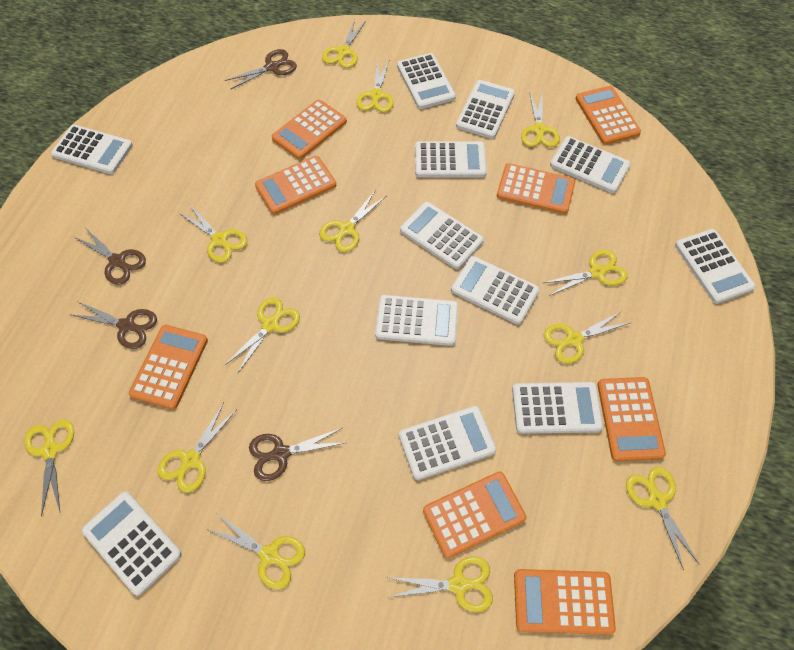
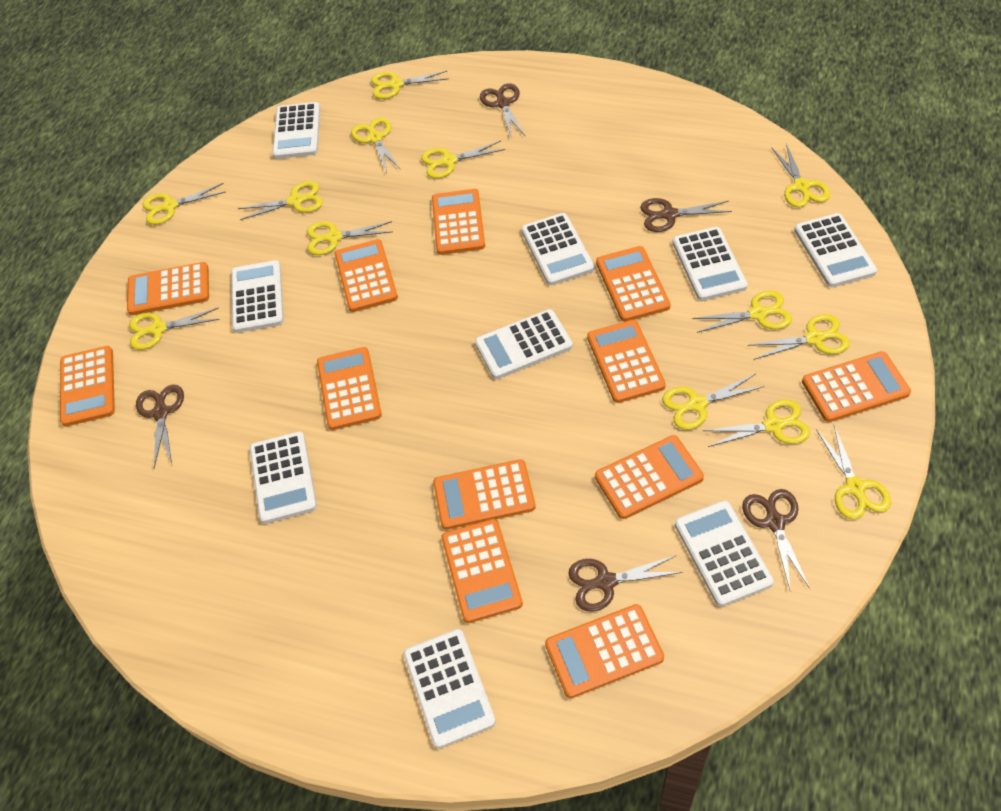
brown scissors: 4 -> 5
orange calculator: 8 -> 12
white calculator: 12 -> 9

